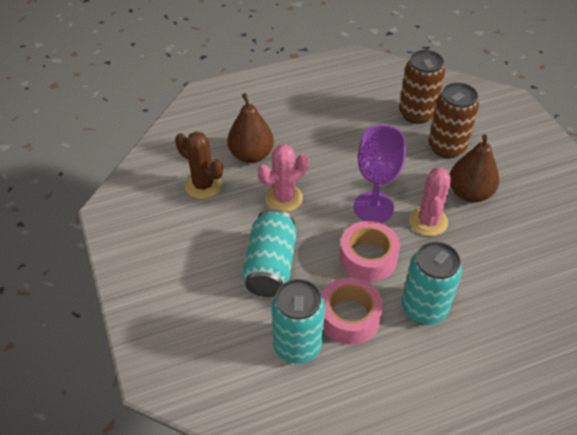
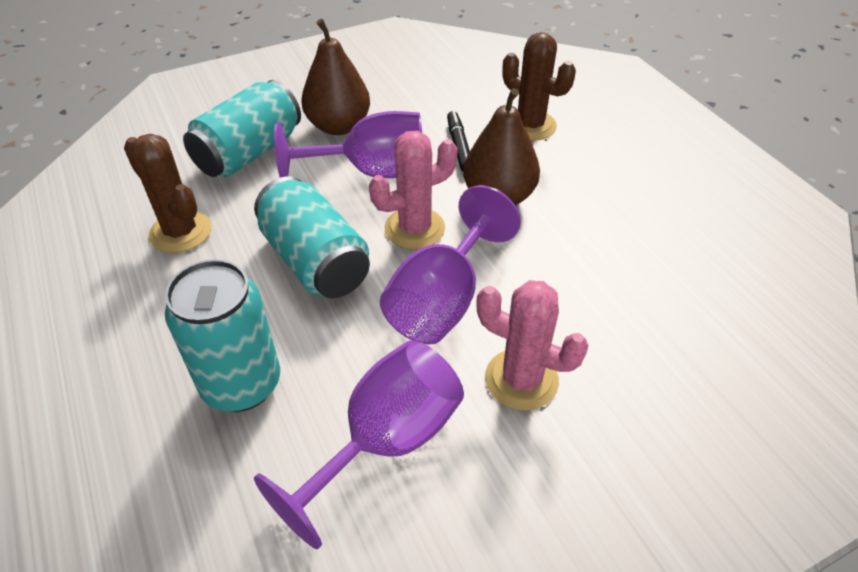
black marker: 0 -> 1
brown cactus: 1 -> 2
brown can: 2 -> 0
pink tape: 2 -> 0
purple goblet: 1 -> 3

